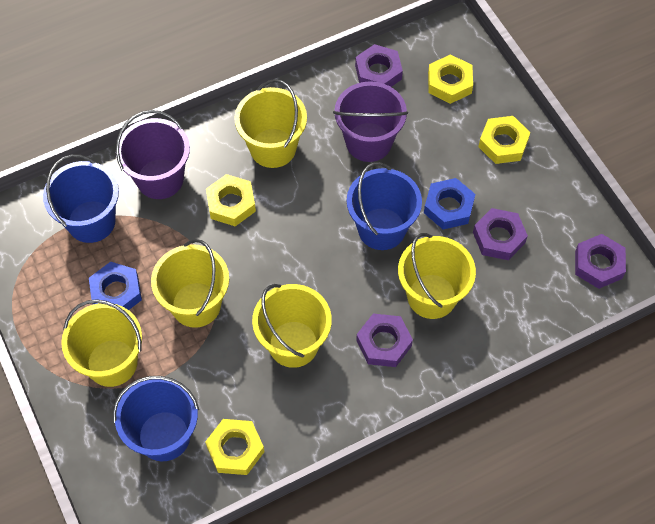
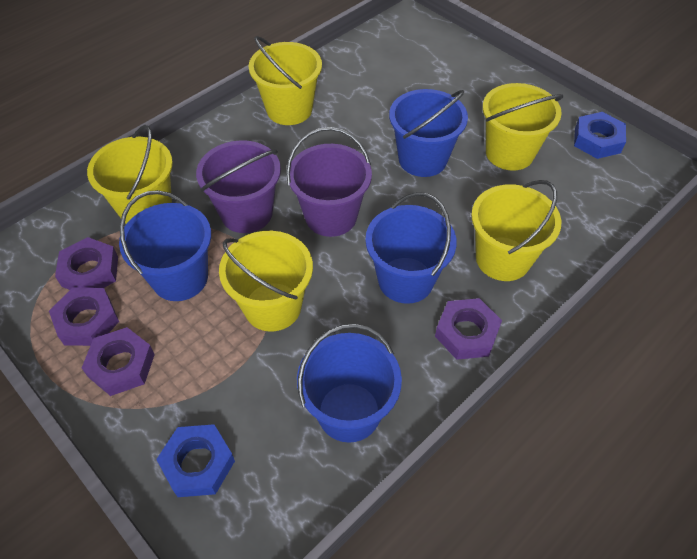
blue bucket: 3 -> 4
yellow nut: 4 -> 0

